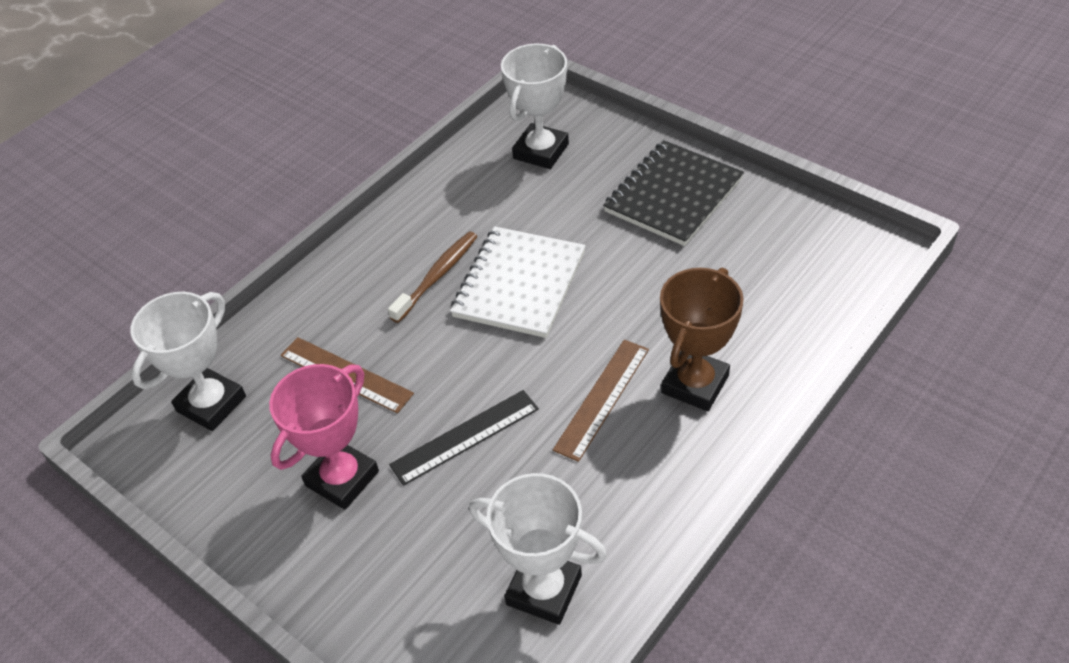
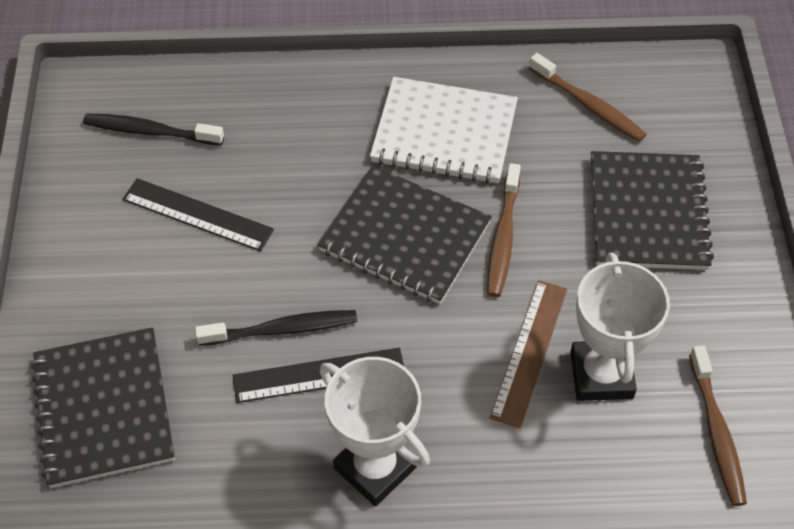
black notebook: 1 -> 3
black ruler: 1 -> 2
black toothbrush: 0 -> 2
brown ruler: 2 -> 1
brown toothbrush: 1 -> 3
brown trophy: 1 -> 0
pink trophy: 1 -> 0
white trophy: 3 -> 2

